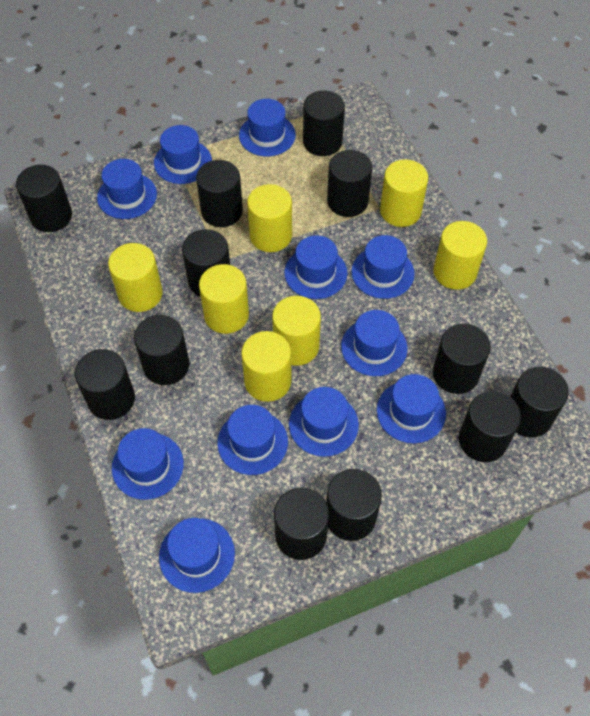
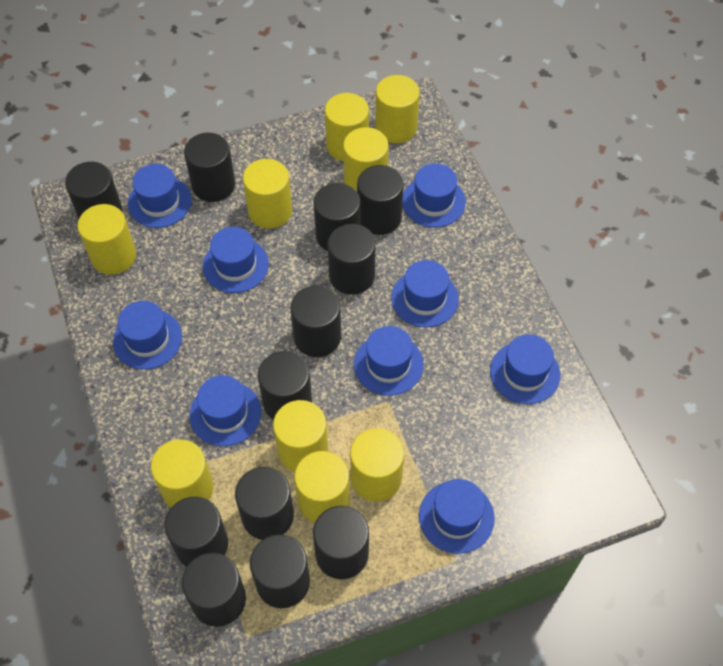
blue hat: 11 -> 9
yellow cylinder: 7 -> 9

